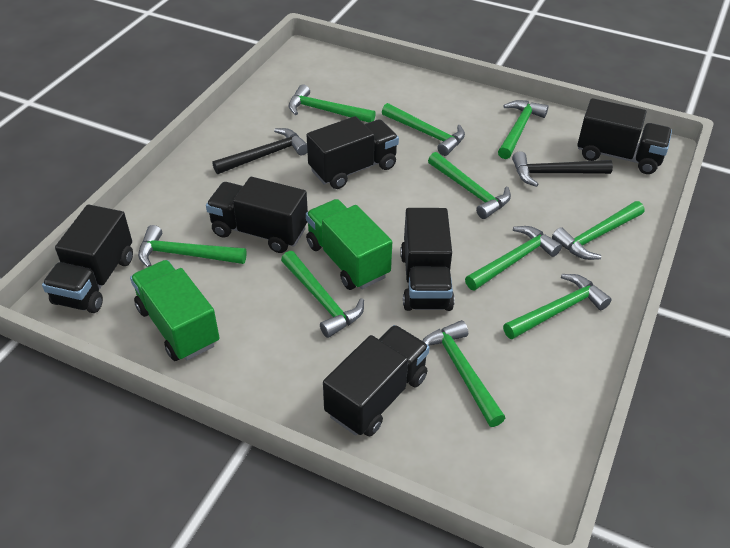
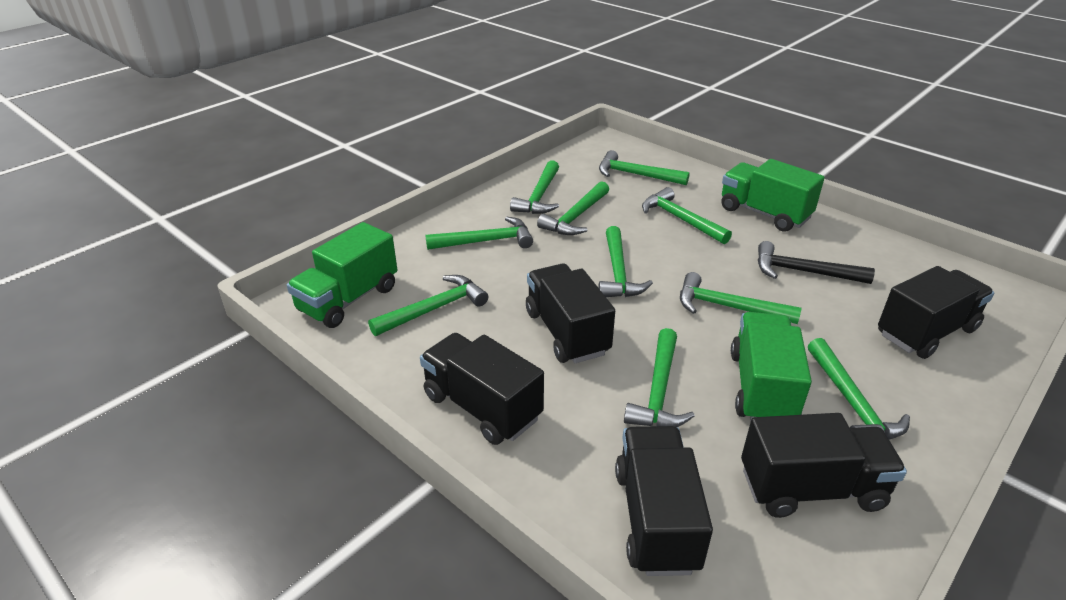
black hammer: 2 -> 1
black truck: 6 -> 5
green truck: 2 -> 3

